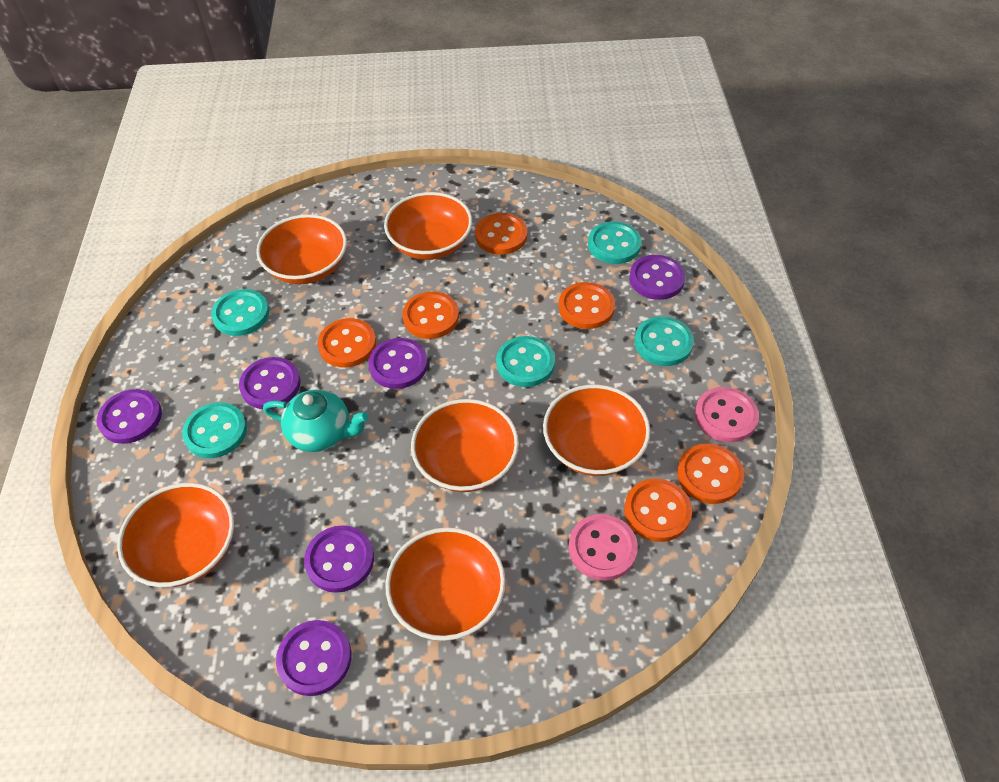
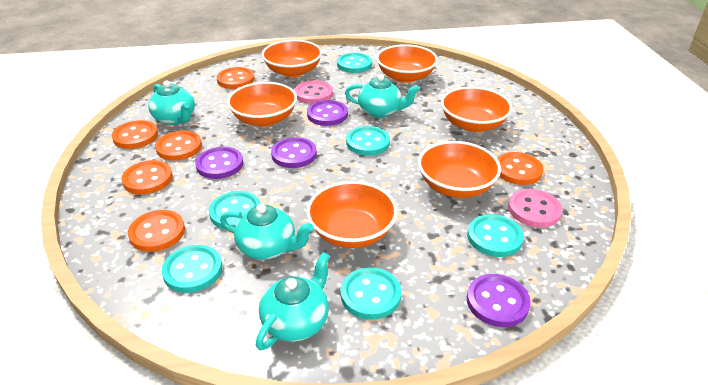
purple button: 6 -> 4
turquoise button: 5 -> 6
turquoise teapot: 1 -> 4

